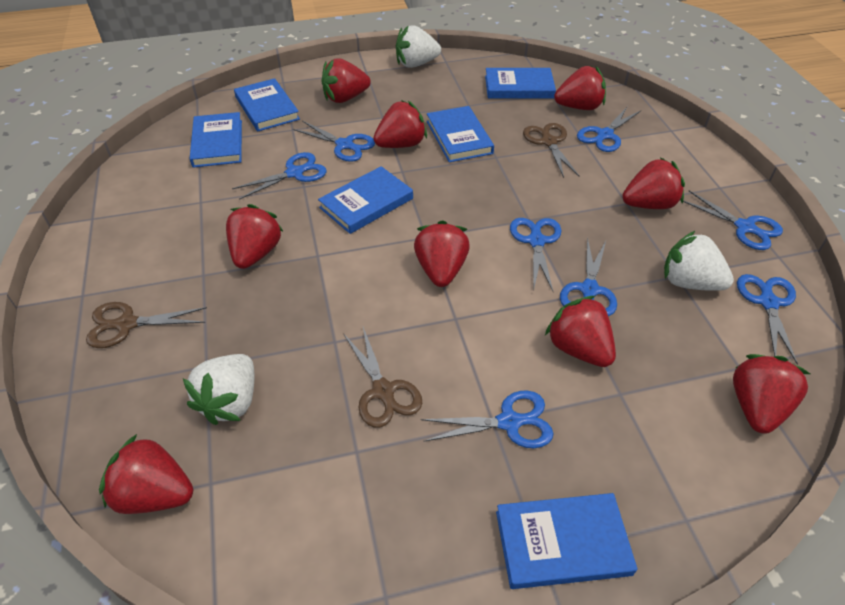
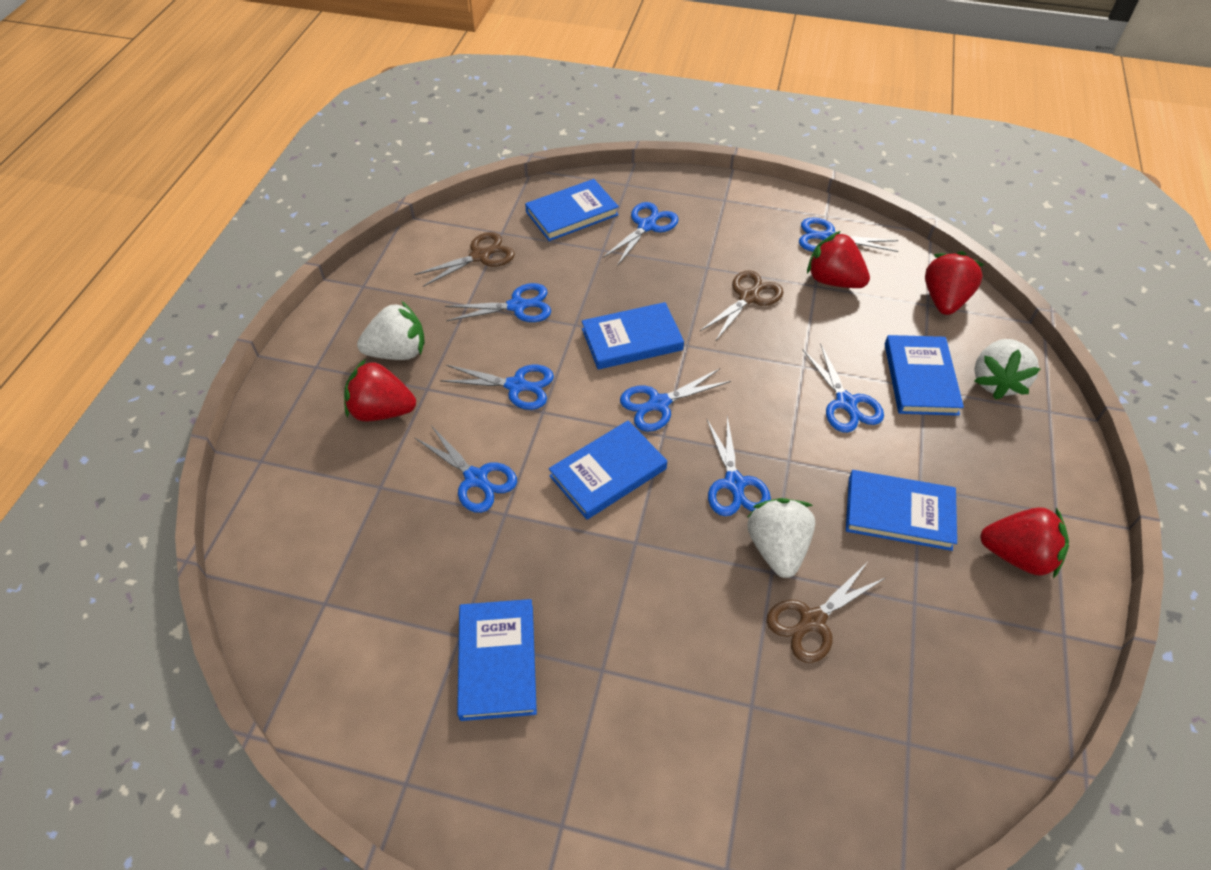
red strawberry: 9 -> 4

